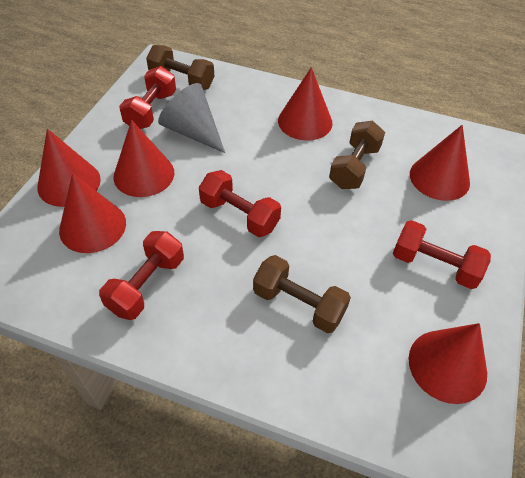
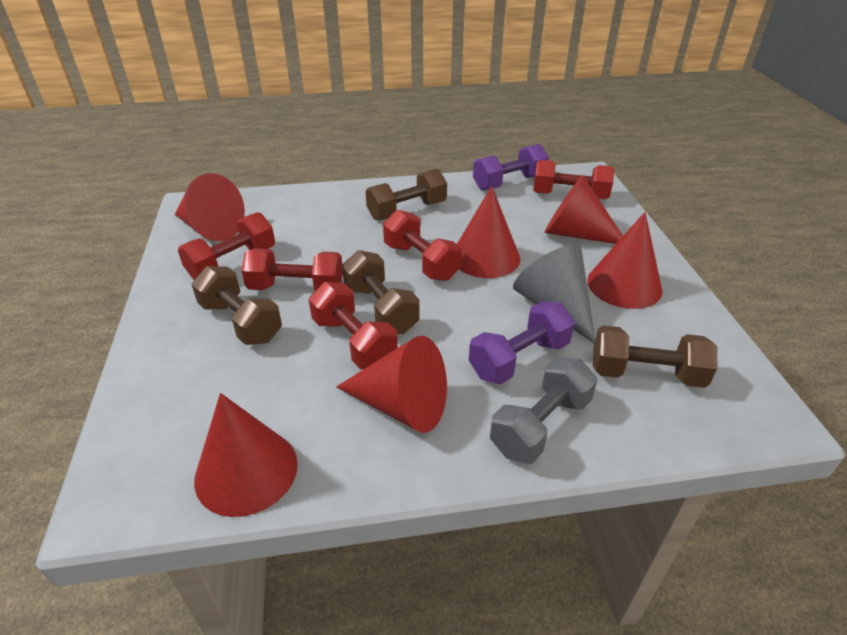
brown dumbbell: 3 -> 4
grey dumbbell: 0 -> 1
purple dumbbell: 0 -> 2
red dumbbell: 4 -> 5

